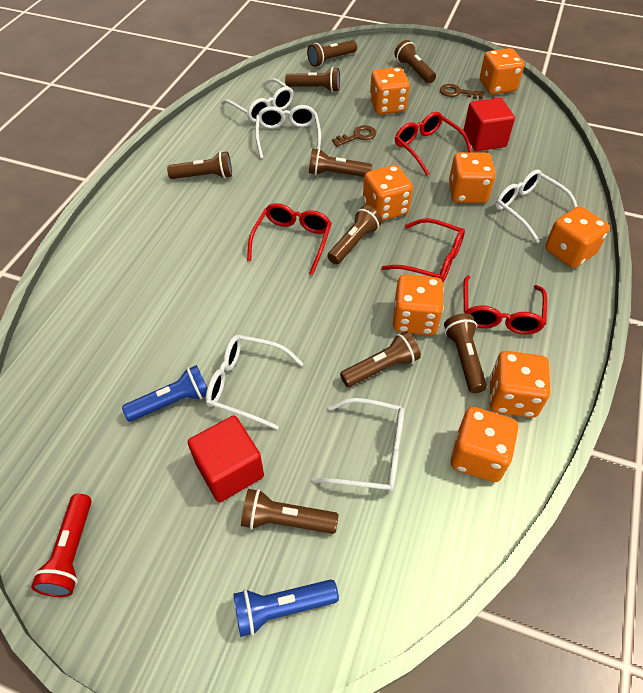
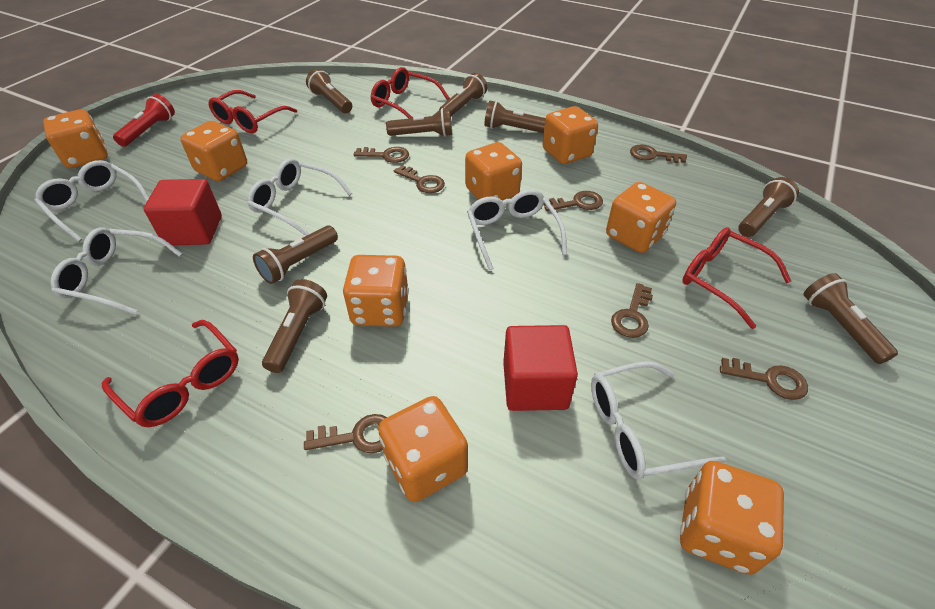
blue flashlight: 2 -> 0
brown flashlight: 9 -> 8
brown key: 2 -> 7

